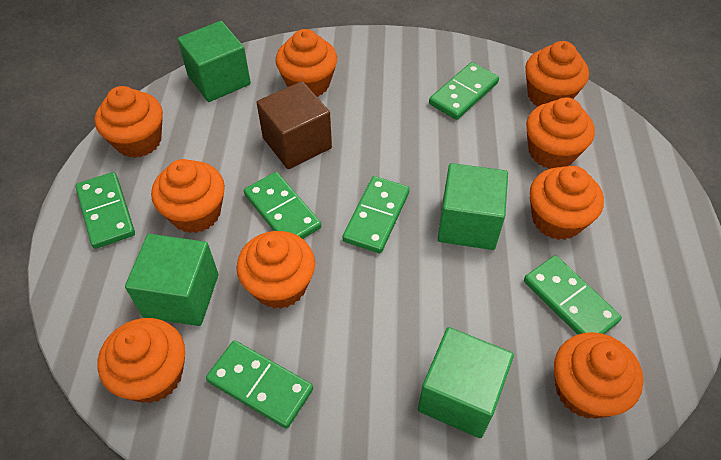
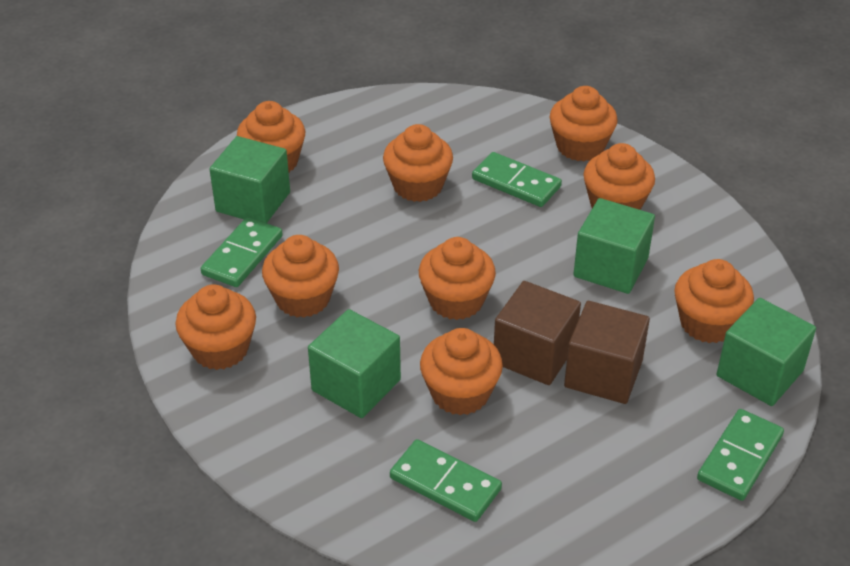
brown cube: 1 -> 2
green domino: 6 -> 4

